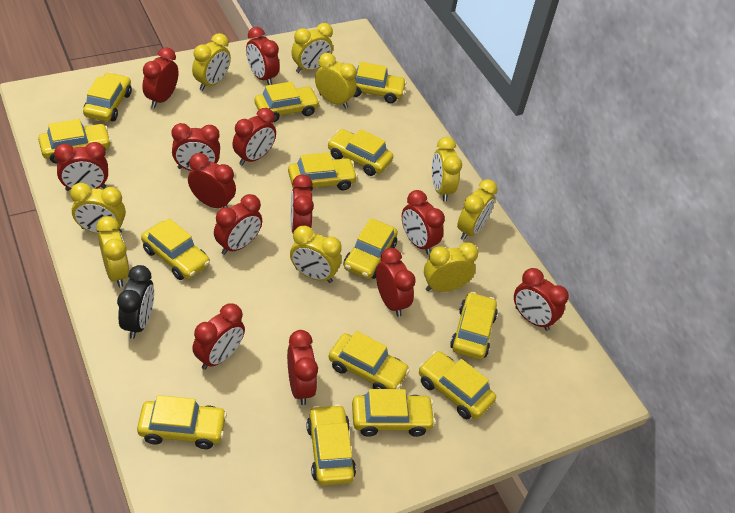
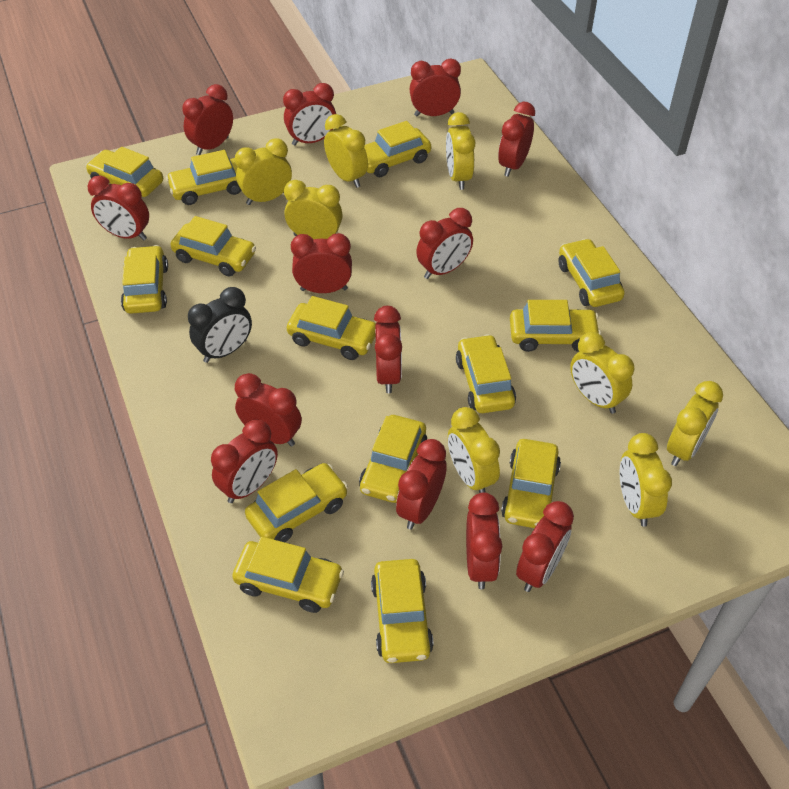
yellow clock: 9 -> 8

